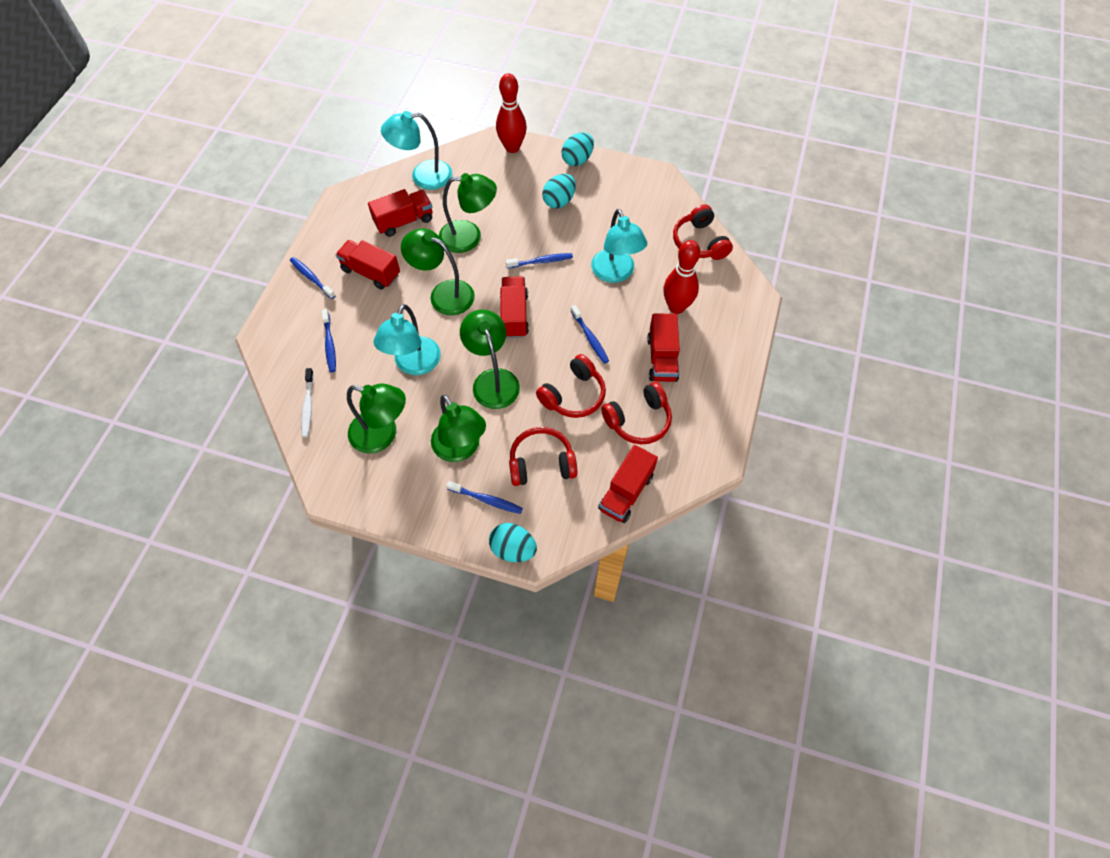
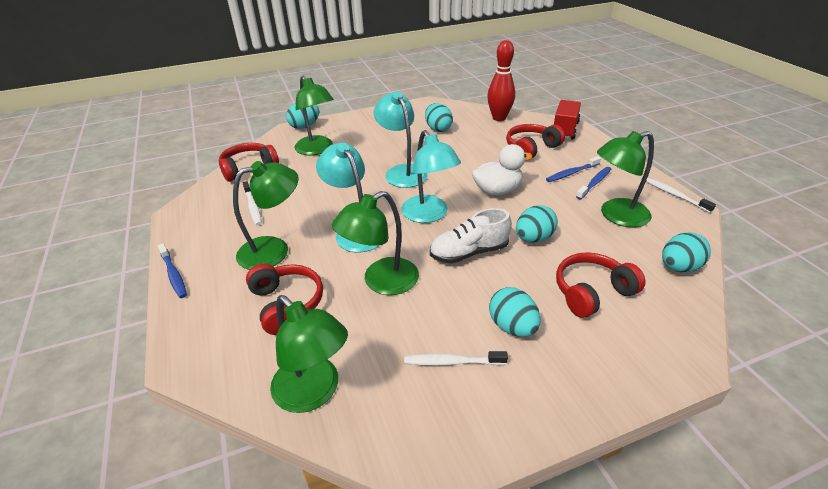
blue toothbrush: 5 -> 3
red bowling pin: 2 -> 1
red truck: 5 -> 1
turquoise egg: 3 -> 5
white duck: 0 -> 1
white shoe: 0 -> 1
white toothbrush: 1 -> 3

